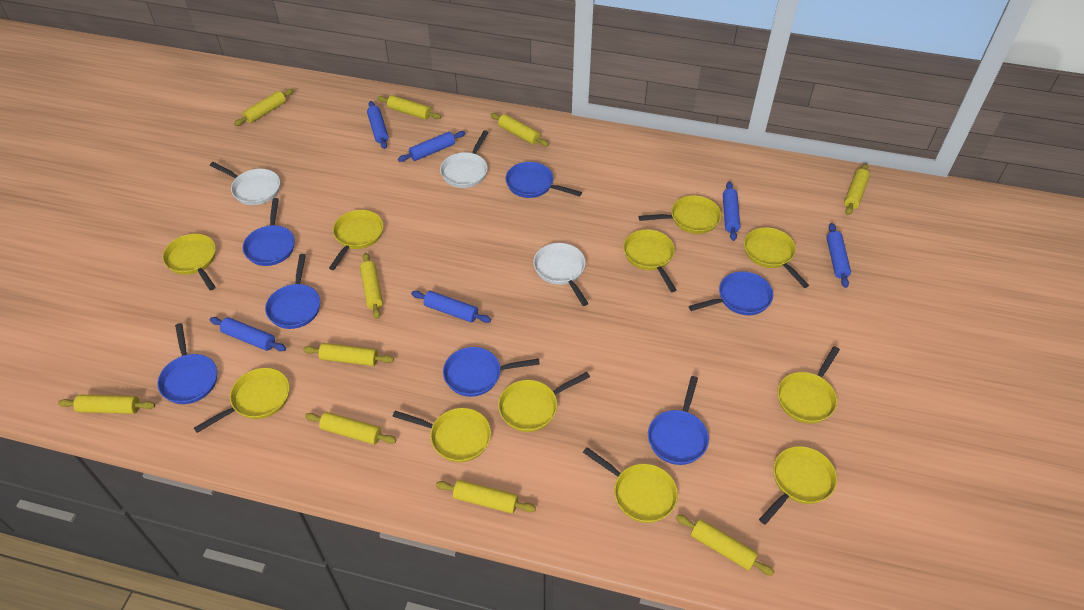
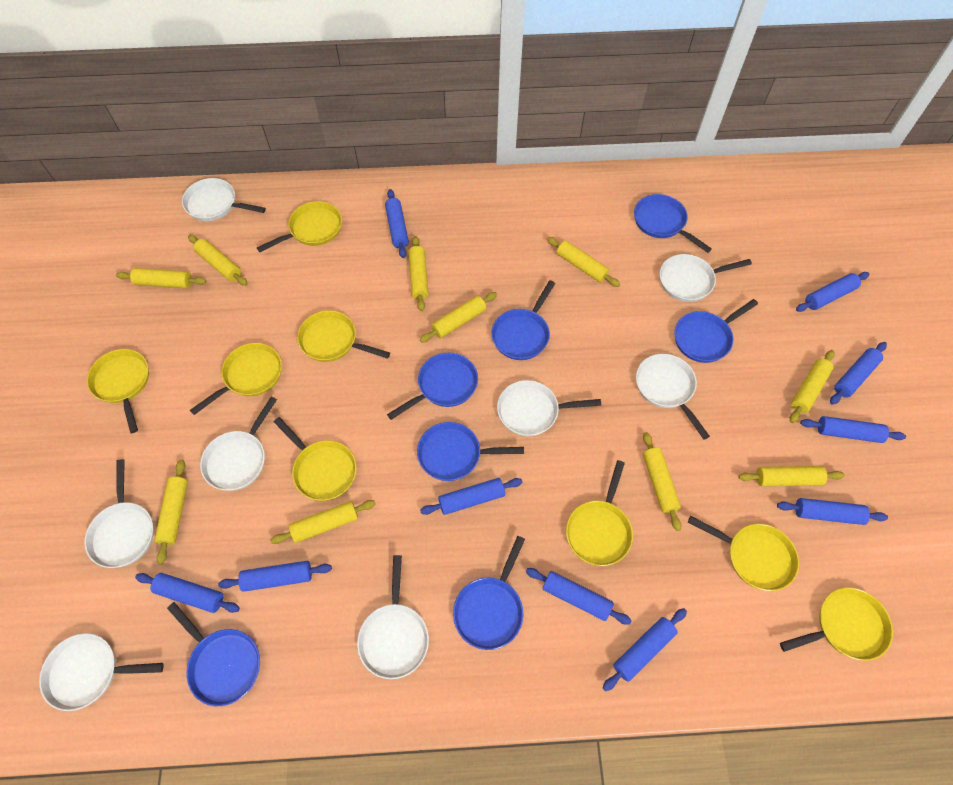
blue rolling pin: 6 -> 10
white pan: 3 -> 8
yellow pan: 11 -> 8

